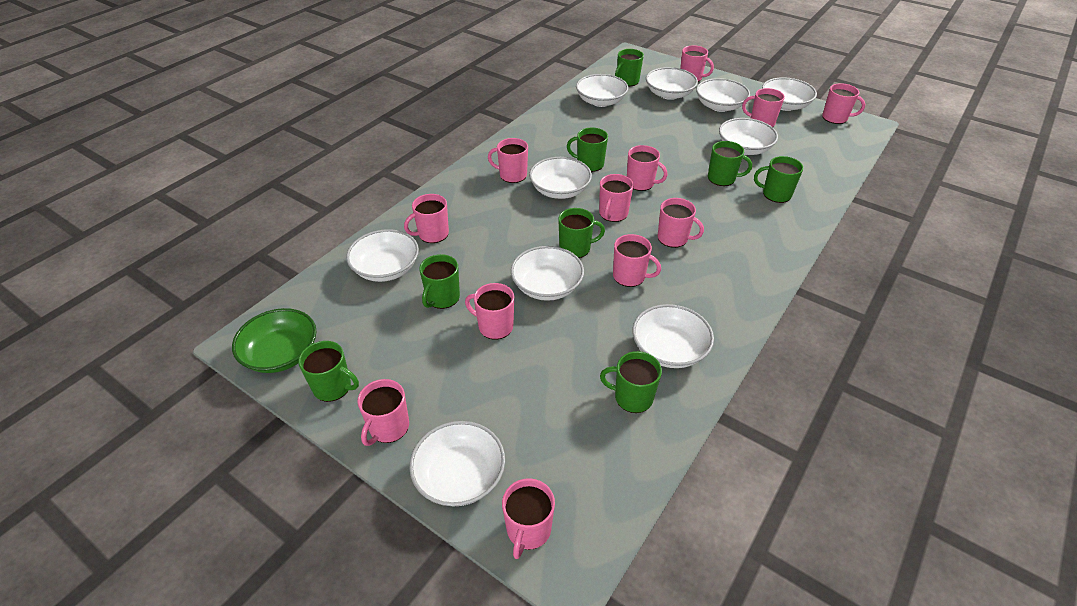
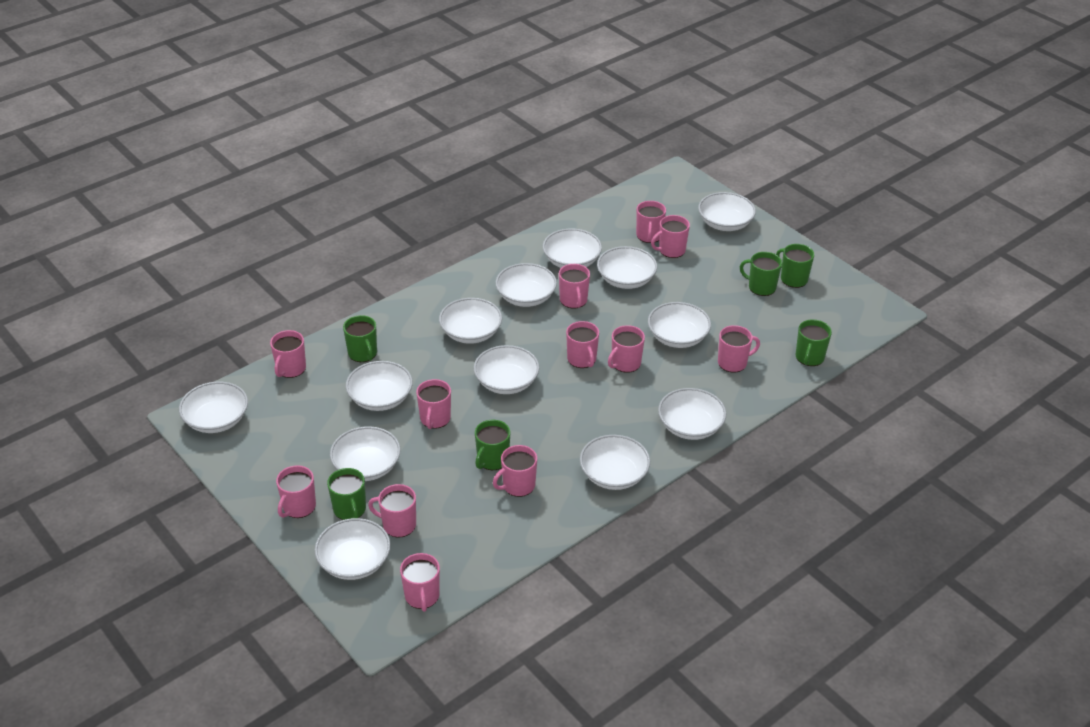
green bowl: 1 -> 0
green mug: 8 -> 6
white bowl: 10 -> 13

